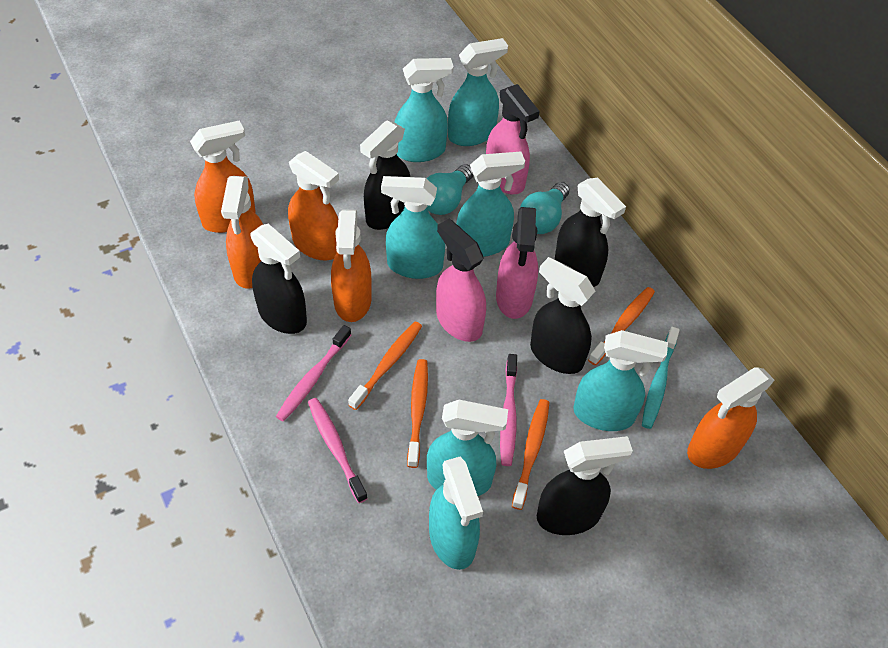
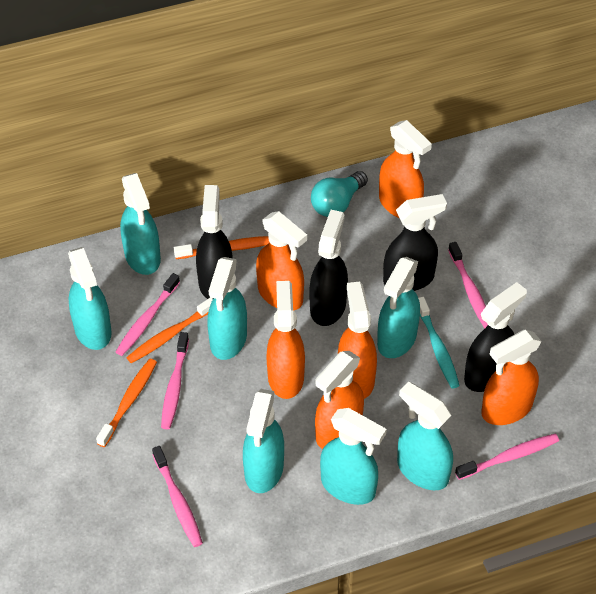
black spray bottle: 5 -> 4
orange spray bottle: 5 -> 6
orange toothbrush: 4 -> 3
pink spray bottle: 3 -> 0
pink toothbrush: 3 -> 5
turquoise light bulb: 2 -> 1

